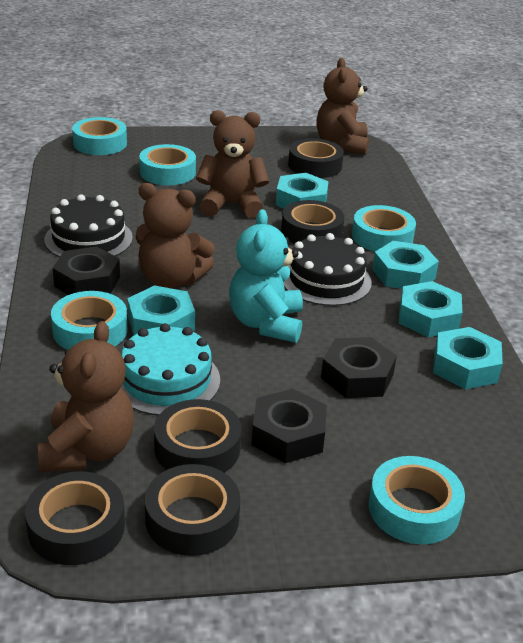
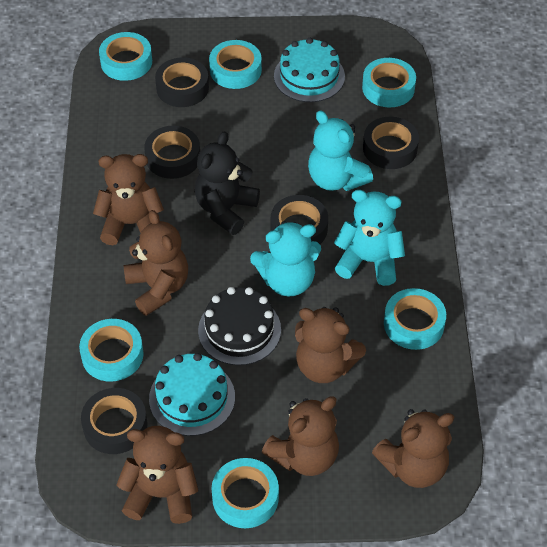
black cake: 2 -> 1
black nut: 3 -> 0
black teddy bear: 0 -> 1
brown teddy bear: 4 -> 6
turquoise cake: 1 -> 2
turquoise nut: 5 -> 0
turquoise tape: 5 -> 6
turquoise teddy bear: 1 -> 3

